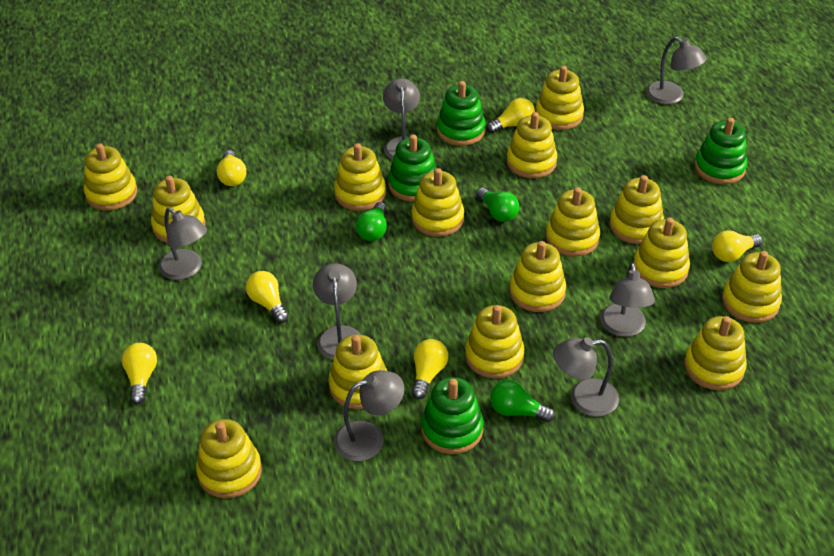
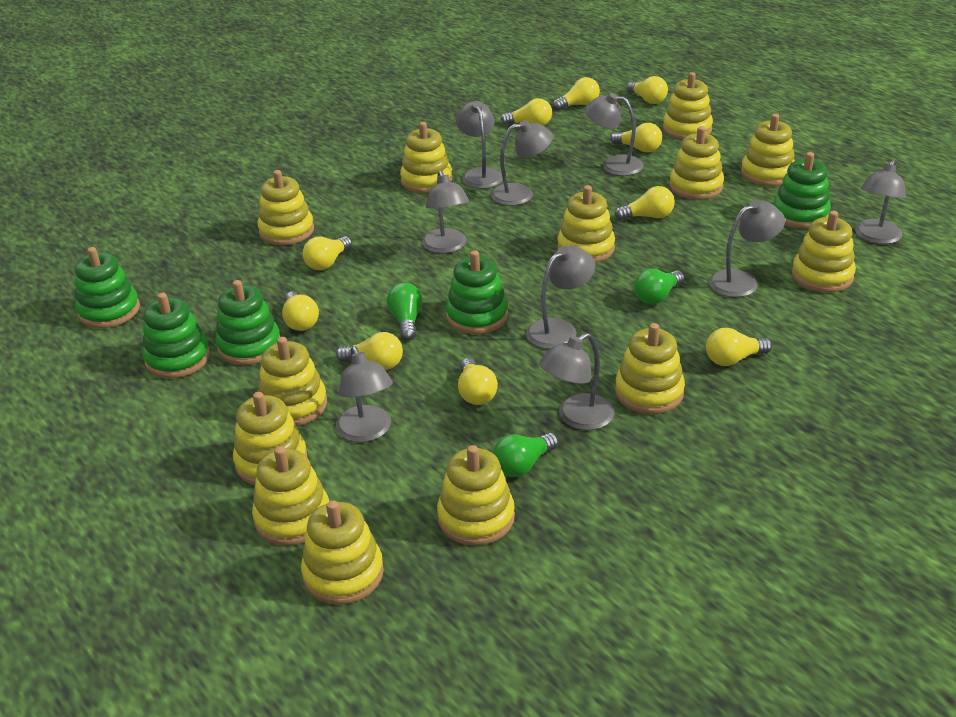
green stacking toy: 4 -> 5
grey lamp: 7 -> 9
yellow light bulb: 6 -> 10
yellow stacking toy: 15 -> 13

